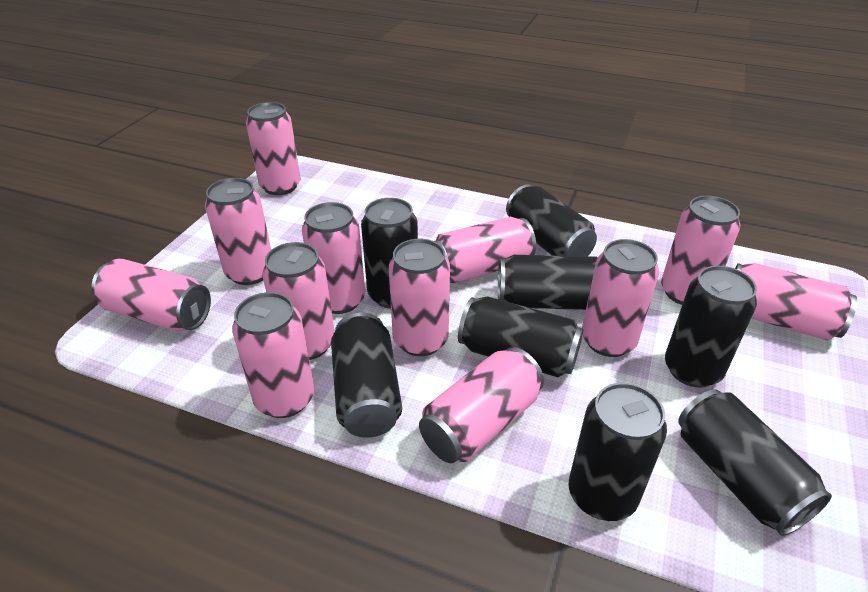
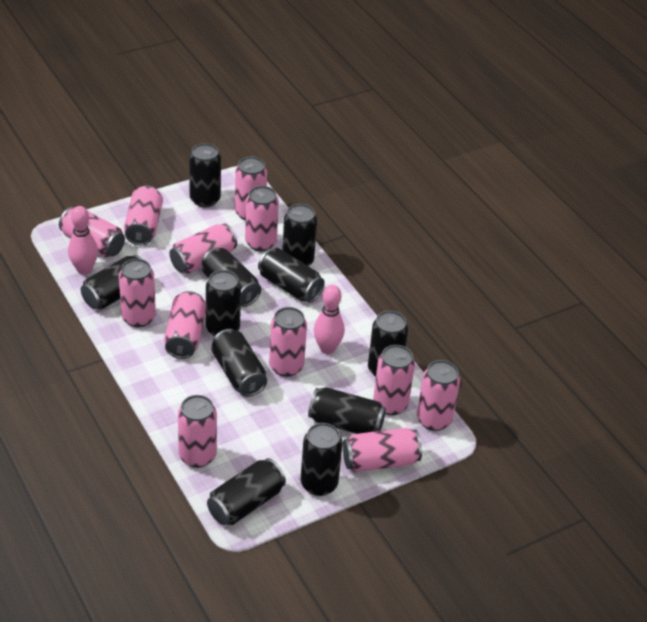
black can: 8 -> 11
pink bowling pin: 0 -> 2

